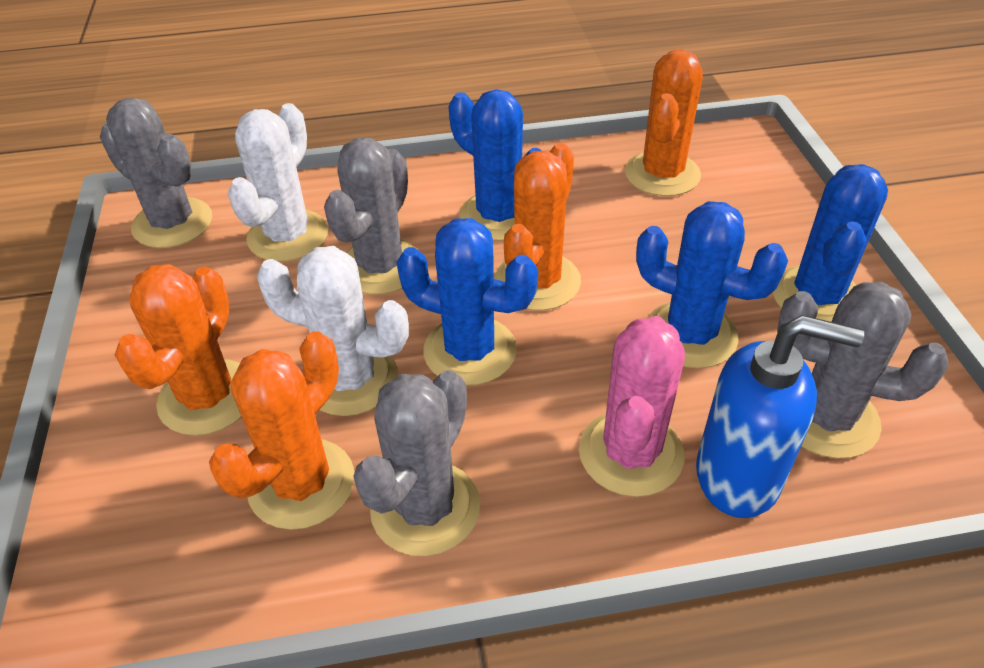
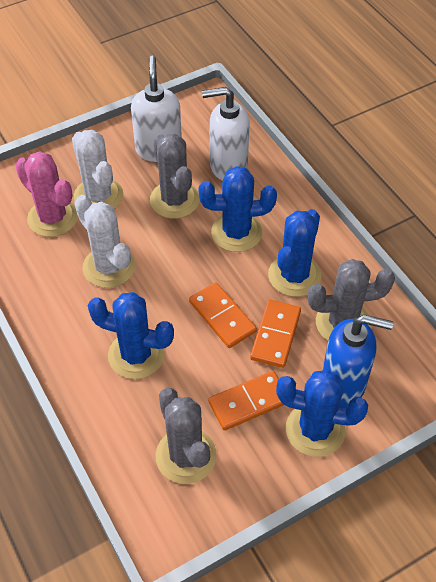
grey cactus: 4 -> 3
orange cactus: 4 -> 0
orange domino: 0 -> 3
white soap dispenser: 0 -> 2

